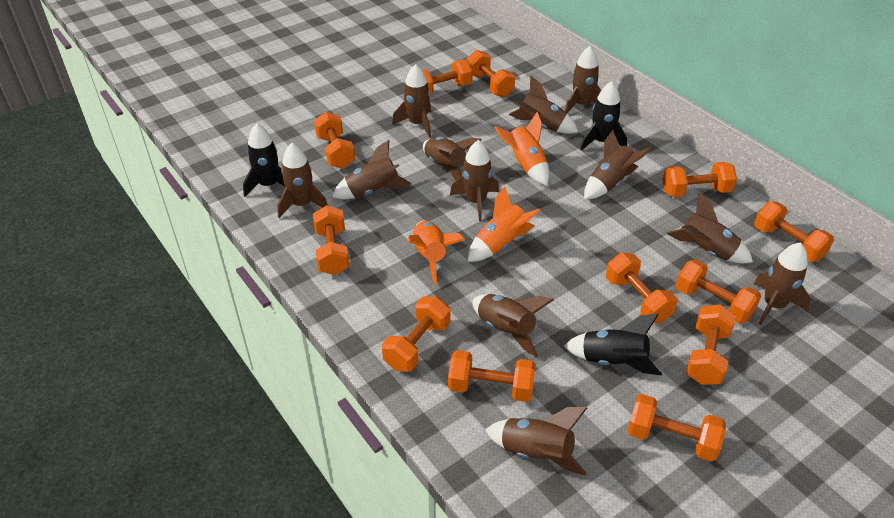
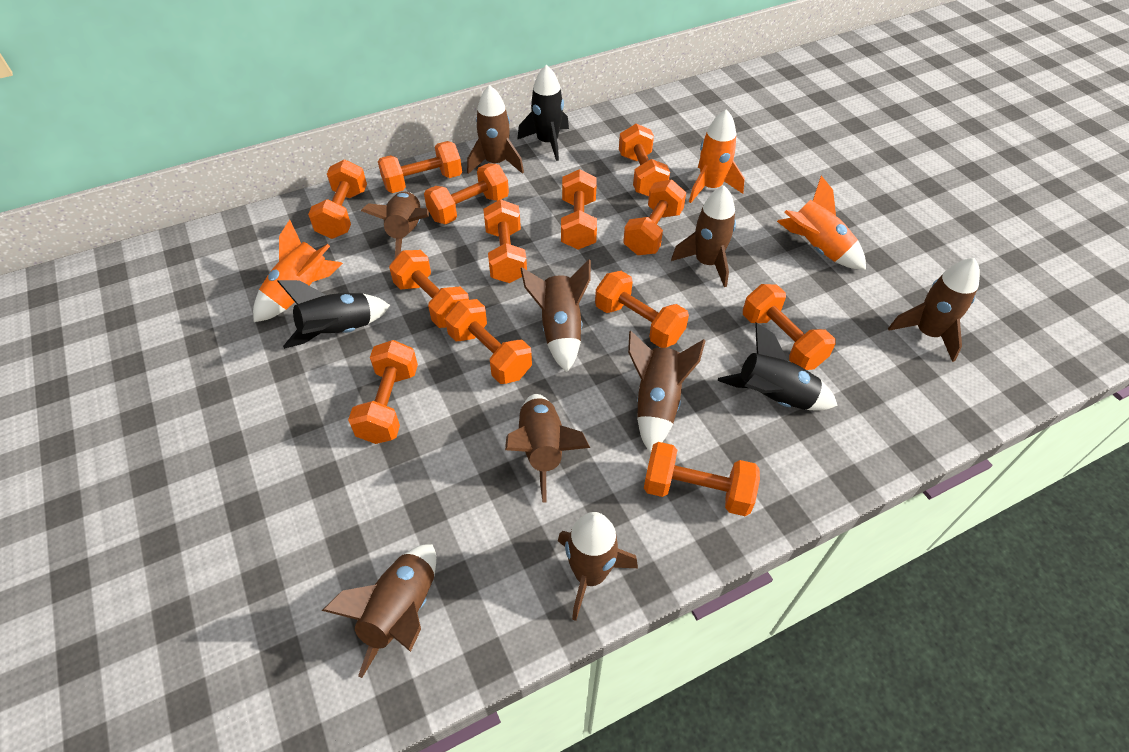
brown rocket: 12 -> 9
orange dumbbell: 12 -> 13

